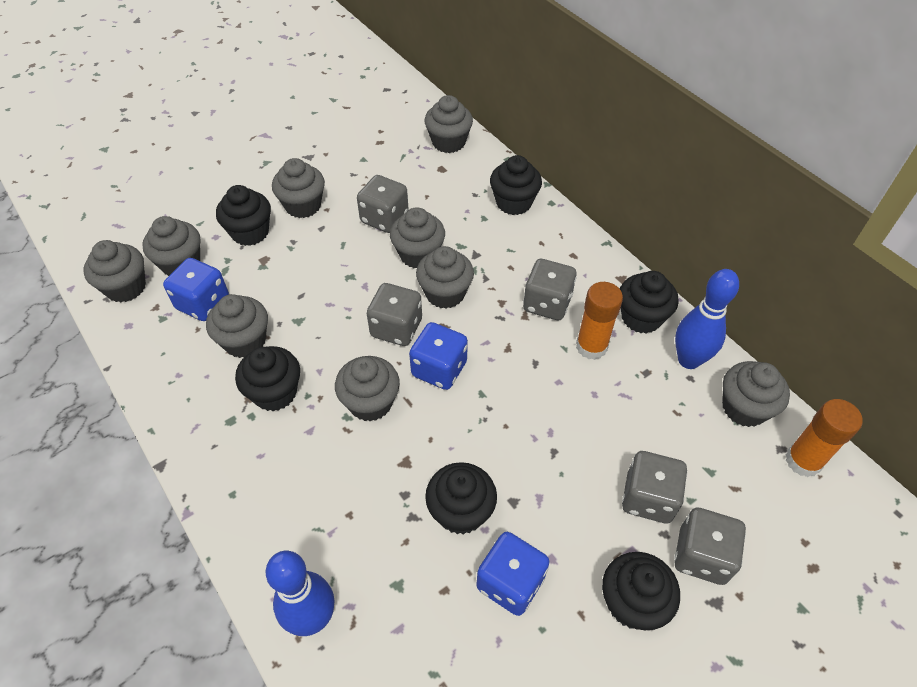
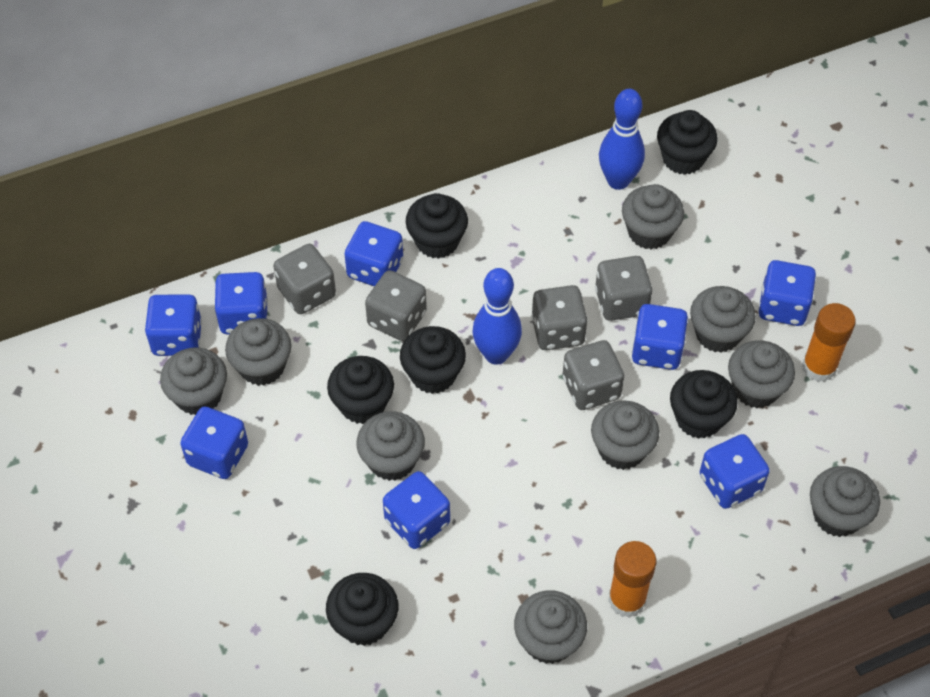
blue dice: 3 -> 8

